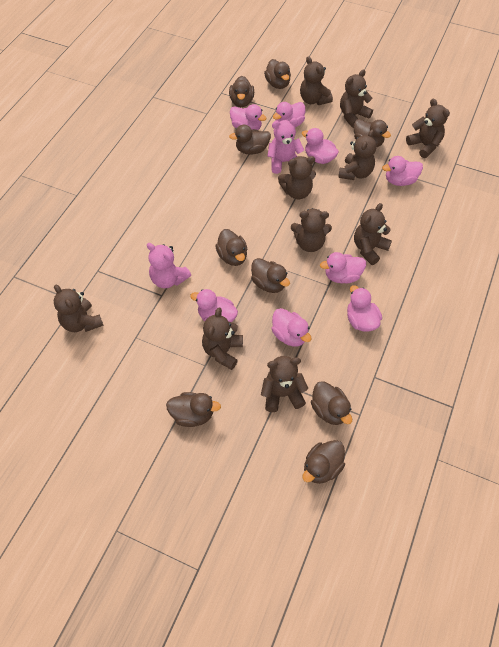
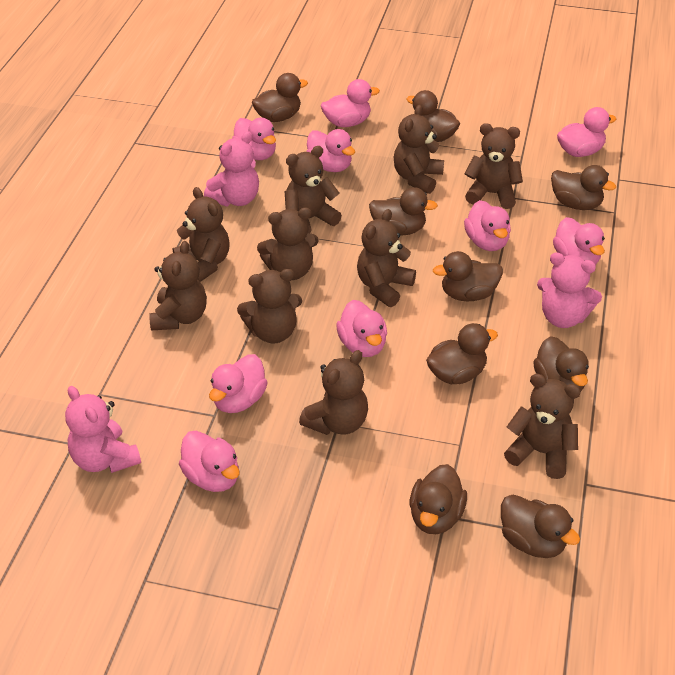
pink duck: 8 -> 9
pink teddy bear: 2 -> 3

